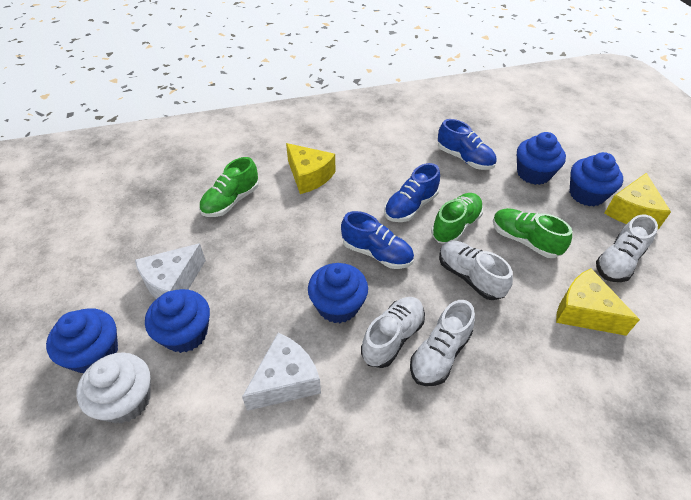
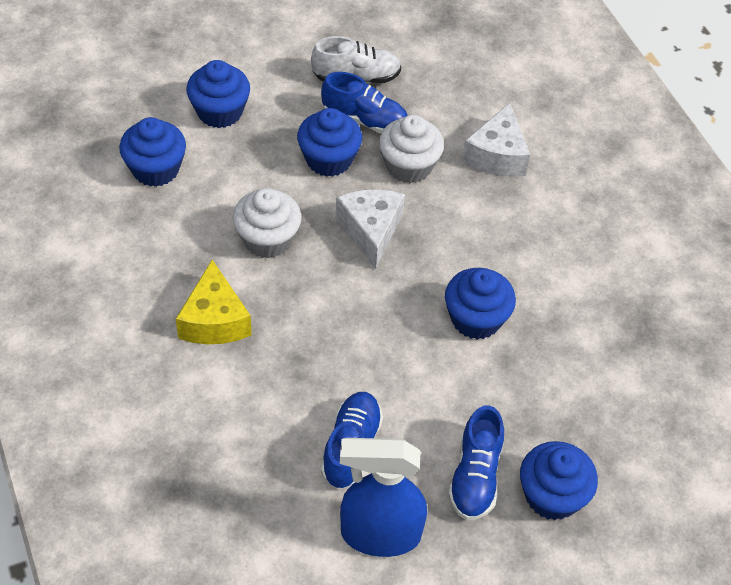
blue spray bottle: 0 -> 1
green shoe: 3 -> 0
white cupcake: 1 -> 2
white shoe: 4 -> 1
yellow cheese: 3 -> 1

